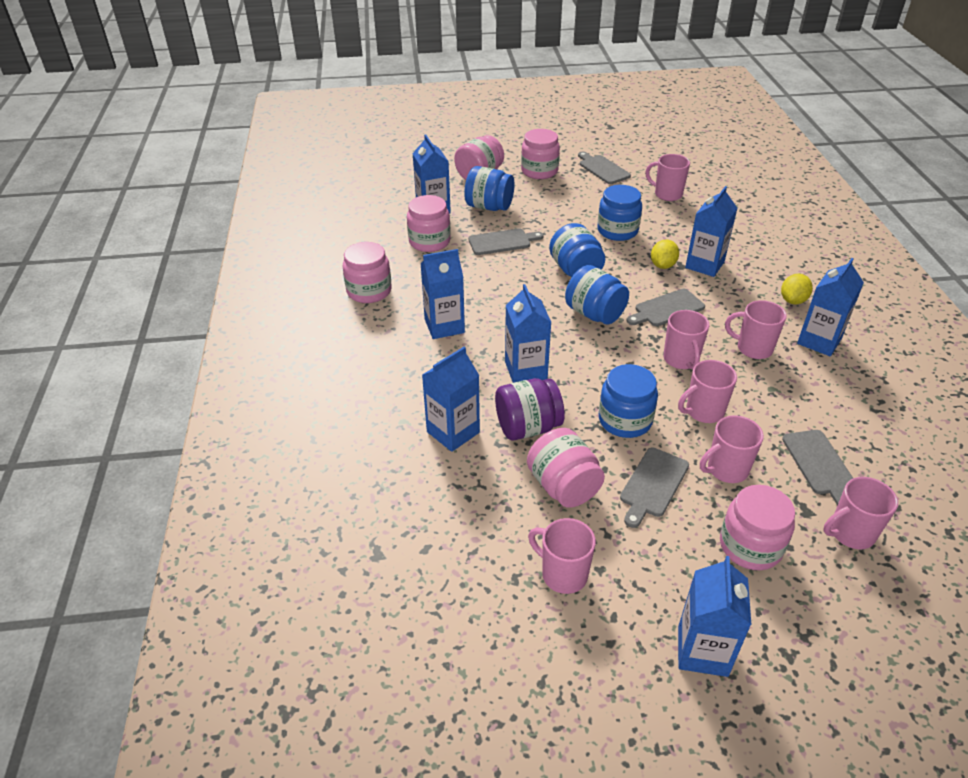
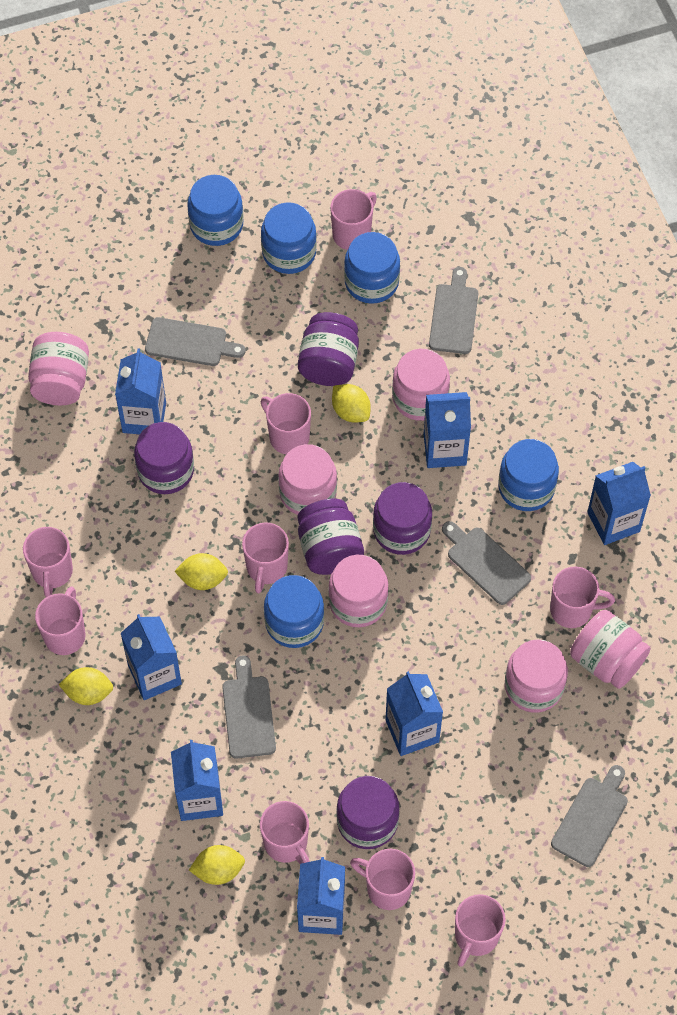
pink mug: 7 -> 9
purple jar: 1 -> 5
yellow lemon: 2 -> 4

